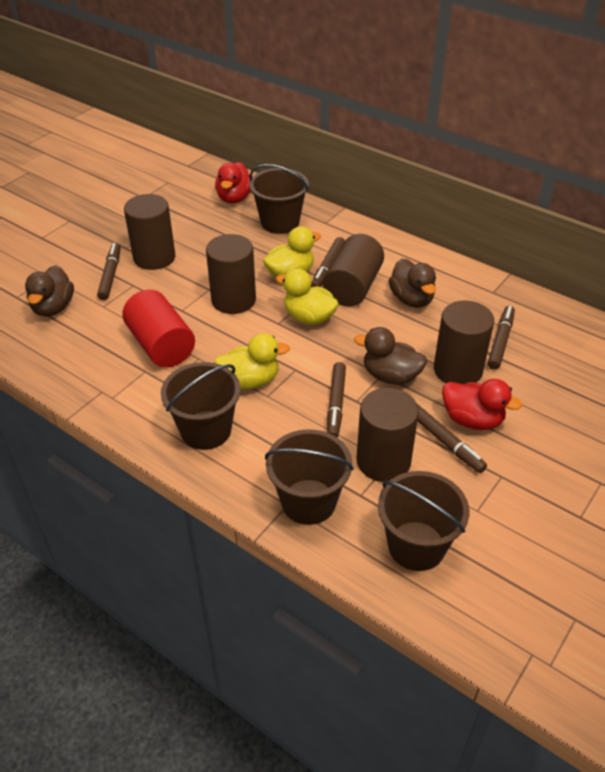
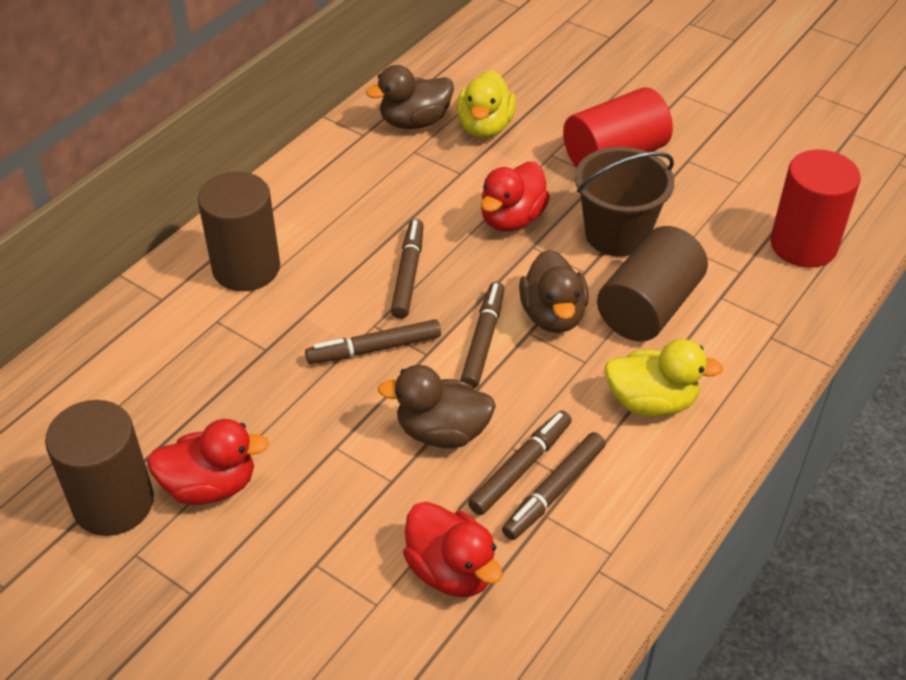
brown bucket: 4 -> 1
brown cylinder: 5 -> 3
red cylinder: 1 -> 2
red duck: 2 -> 3
yellow duck: 3 -> 2

